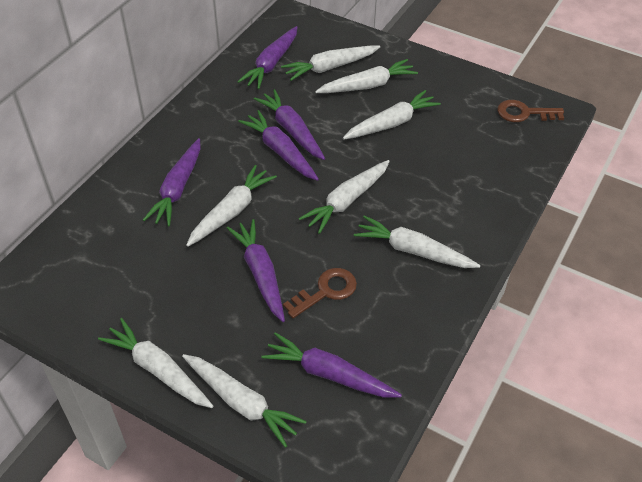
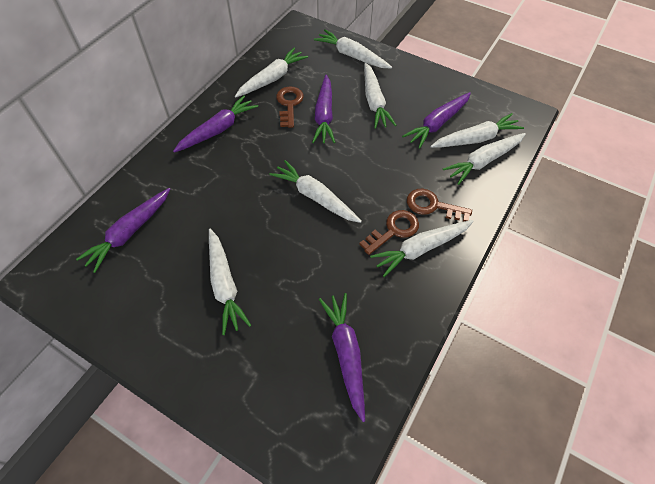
brown key: 2 -> 3
purple carrot: 6 -> 5

